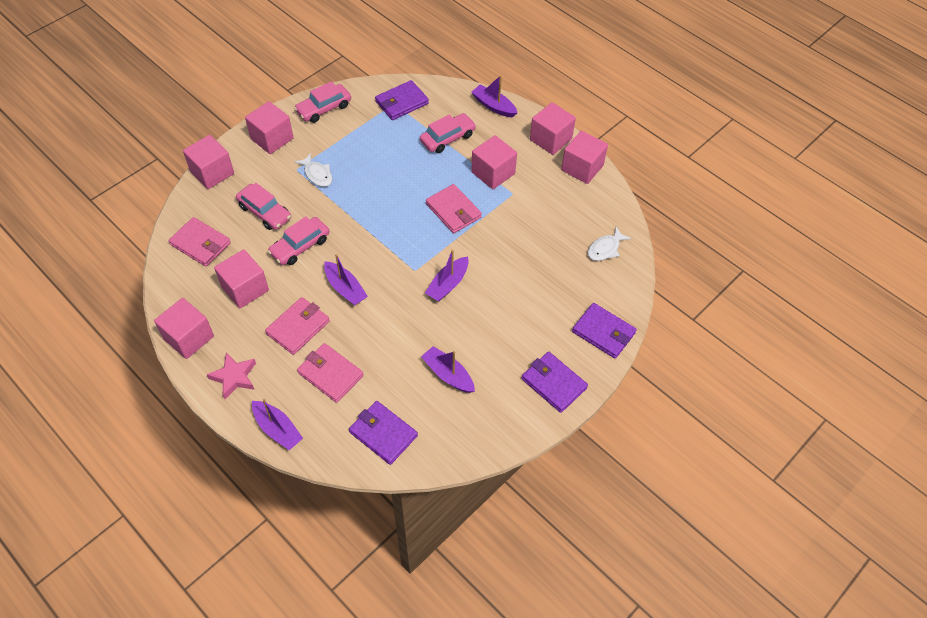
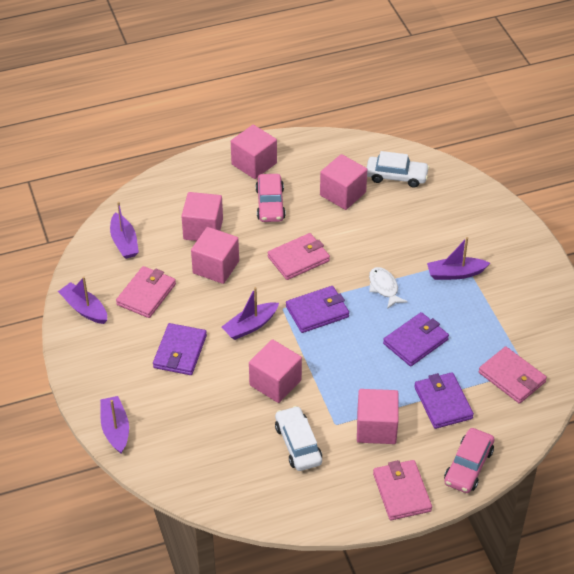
pink car: 4 -> 2
pink cube: 7 -> 6
pink star: 1 -> 0
white car: 0 -> 2
white fish: 2 -> 1

